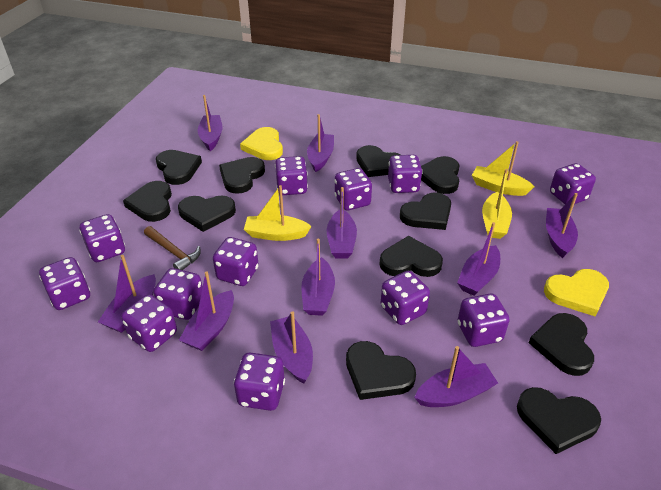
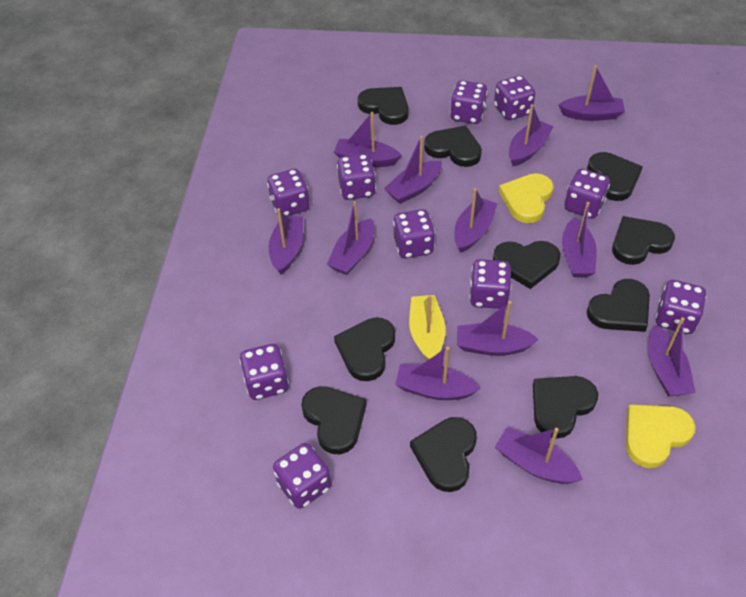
black heart: 11 -> 10
brown hammer: 1 -> 0
purple boat: 10 -> 12
purple dice: 12 -> 10
yellow boat: 3 -> 1

